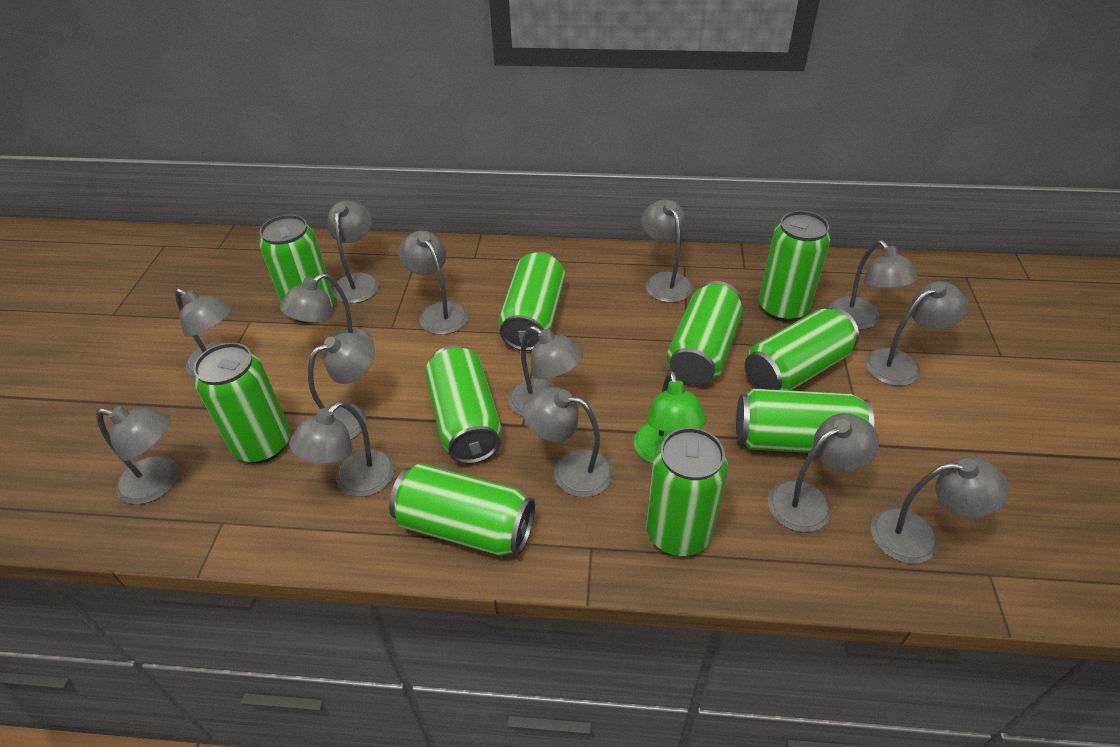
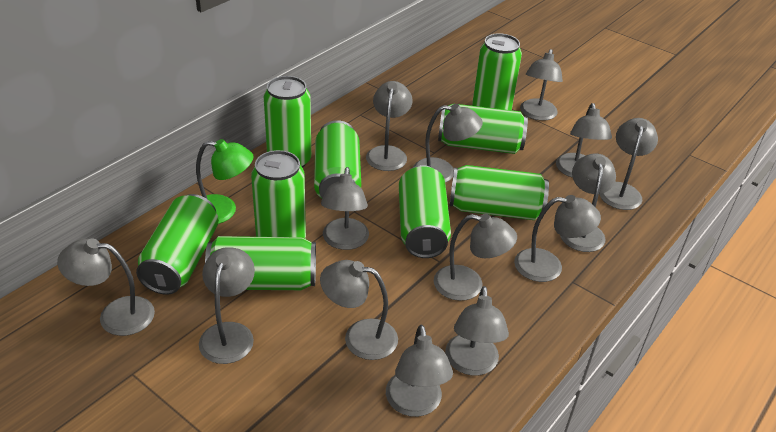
green can: 10 -> 9

